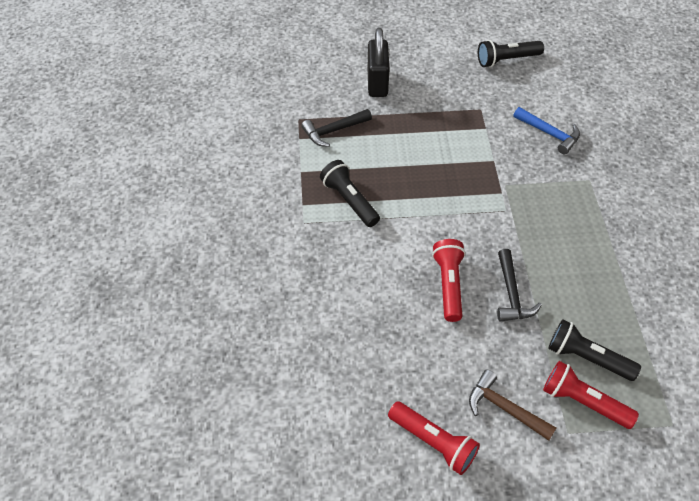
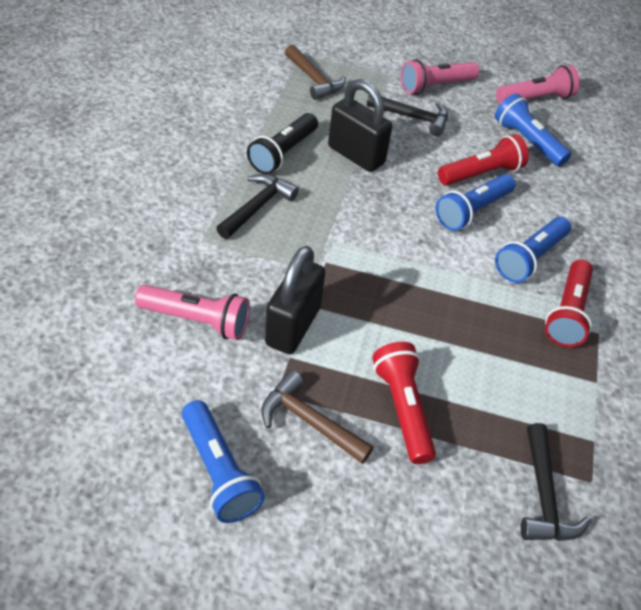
black flashlight: 3 -> 1
black hammer: 2 -> 3
black padlock: 1 -> 2
blue flashlight: 0 -> 4
blue hammer: 1 -> 0
brown hammer: 1 -> 2
pink flashlight: 0 -> 3

